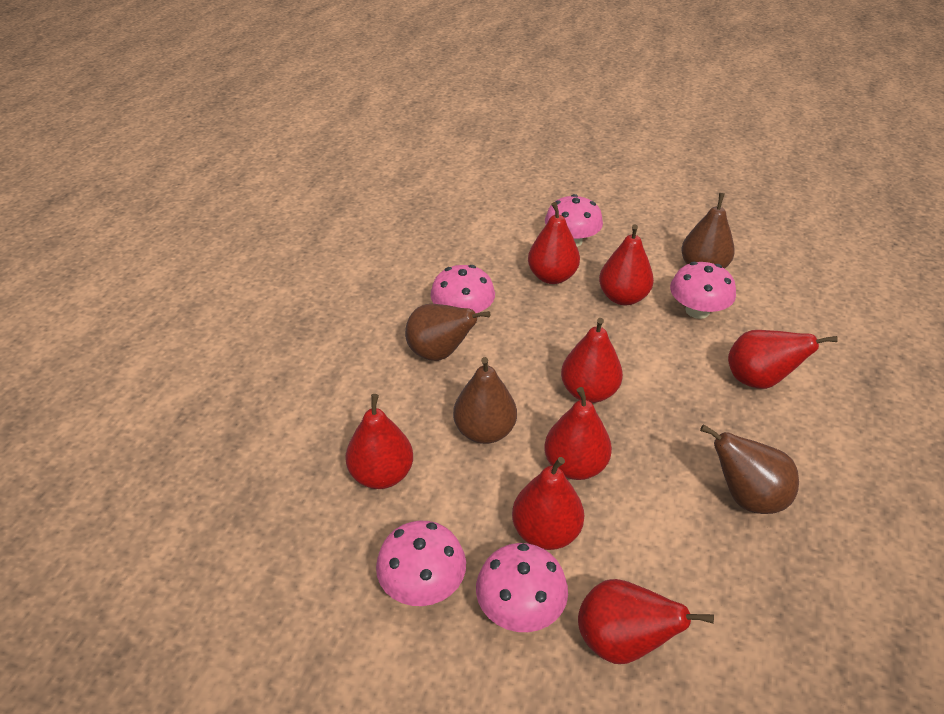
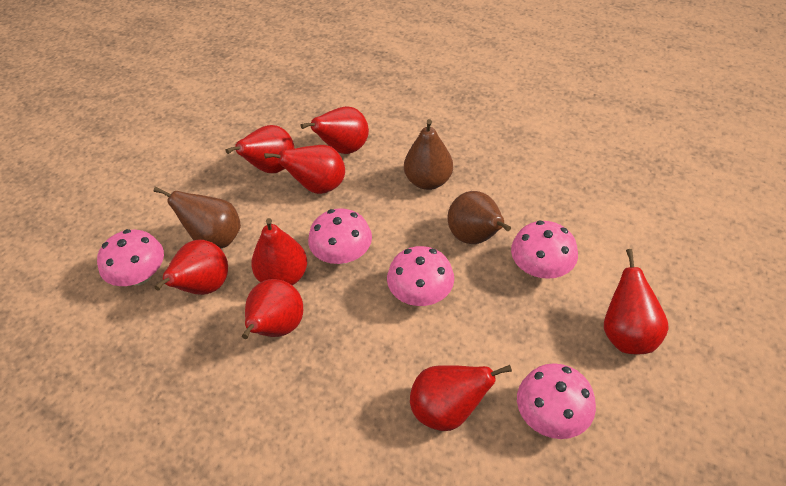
brown pear: 4 -> 3

